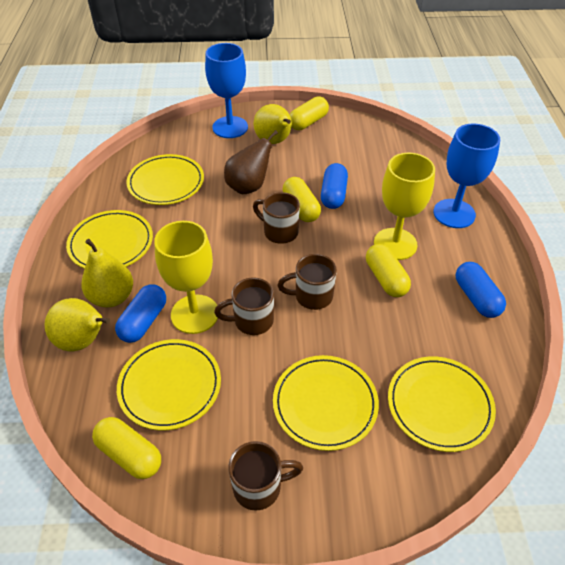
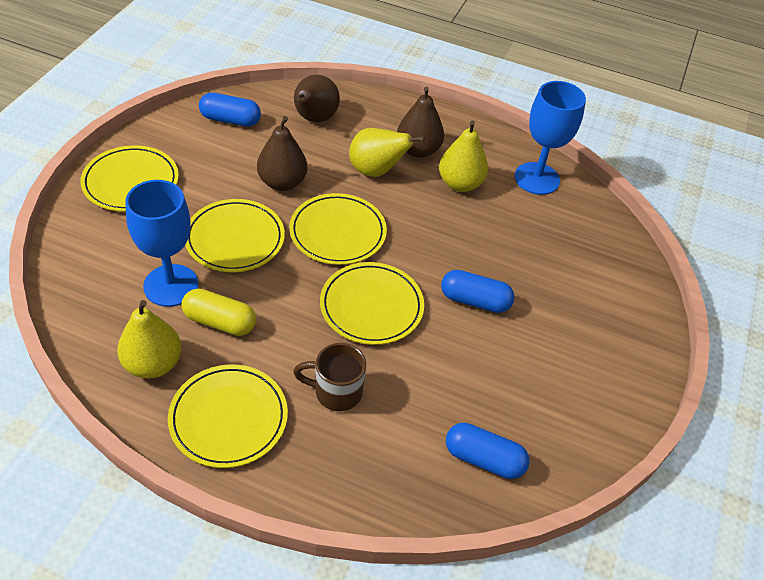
brown mug: 4 -> 1
brown pear: 1 -> 3
yellow capsule: 4 -> 1
yellow goblet: 2 -> 0

